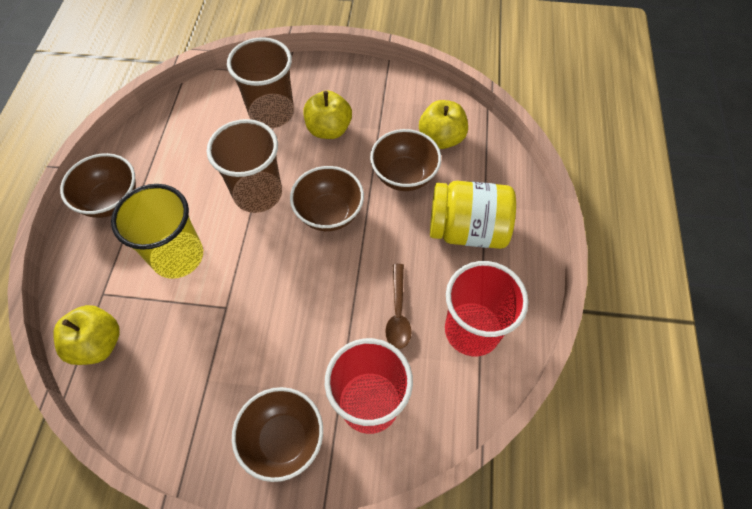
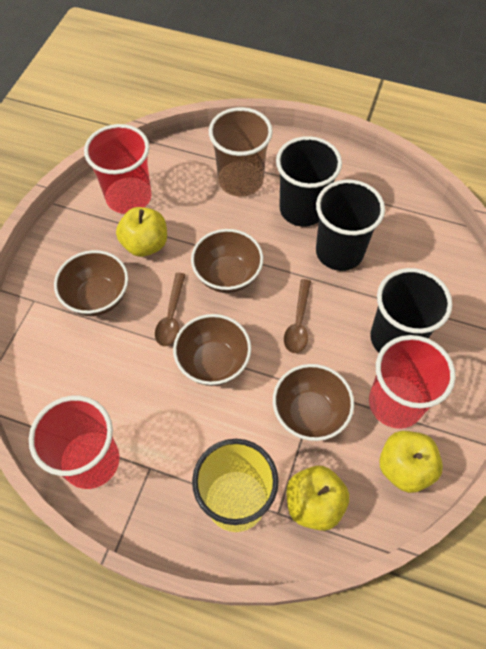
black cup: 0 -> 3
brown cup: 2 -> 1
brown spoon: 1 -> 2
red cup: 2 -> 3
yellow jar: 1 -> 0

